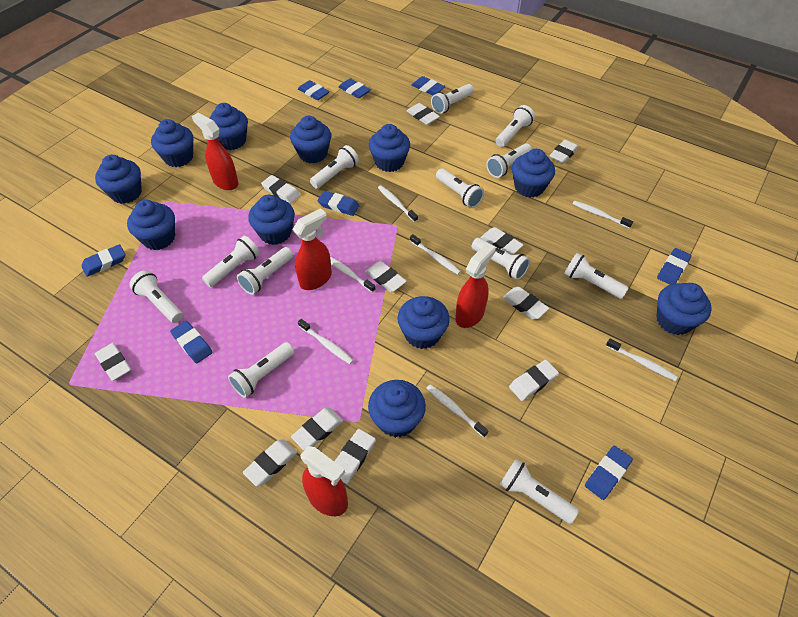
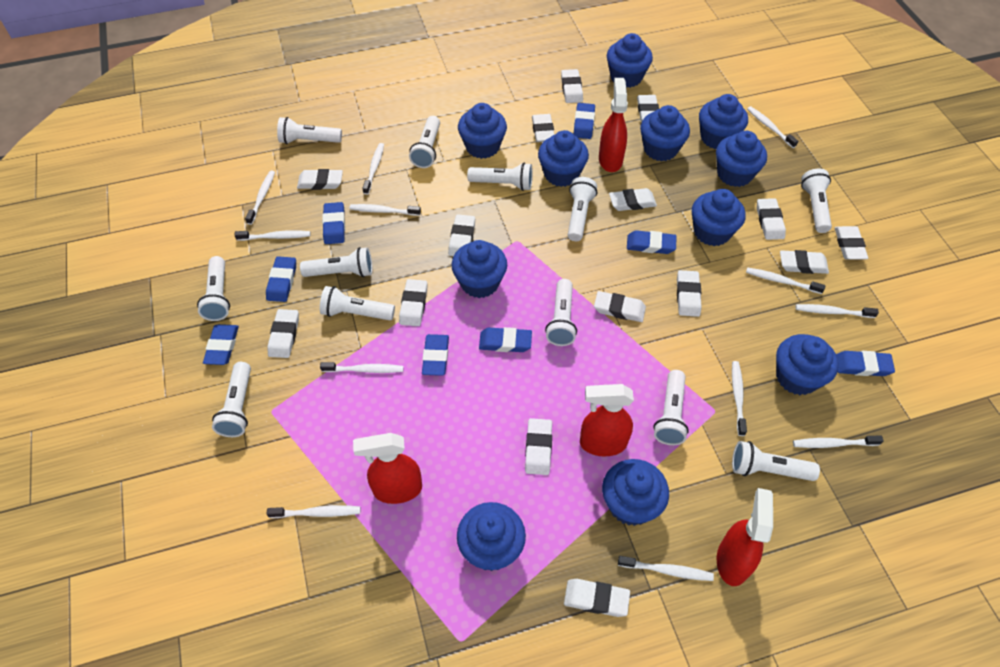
white eraser: 11 -> 15
white toothbrush: 7 -> 12

